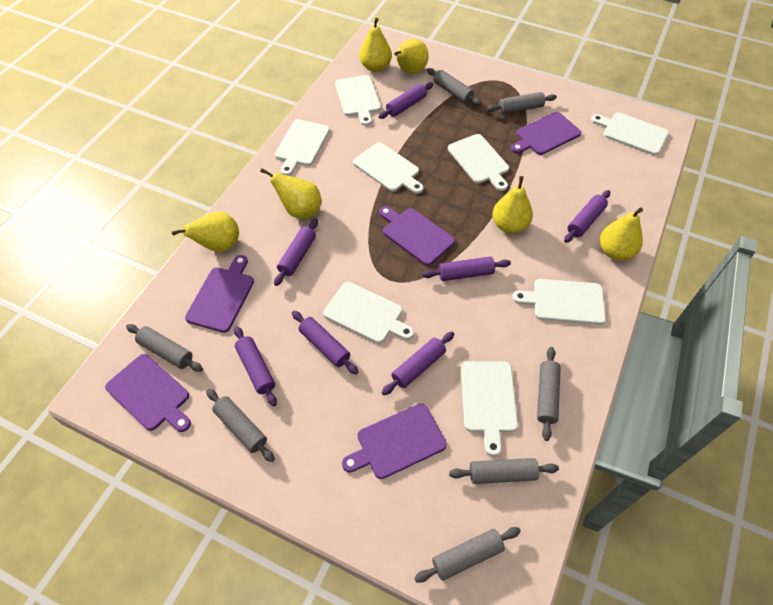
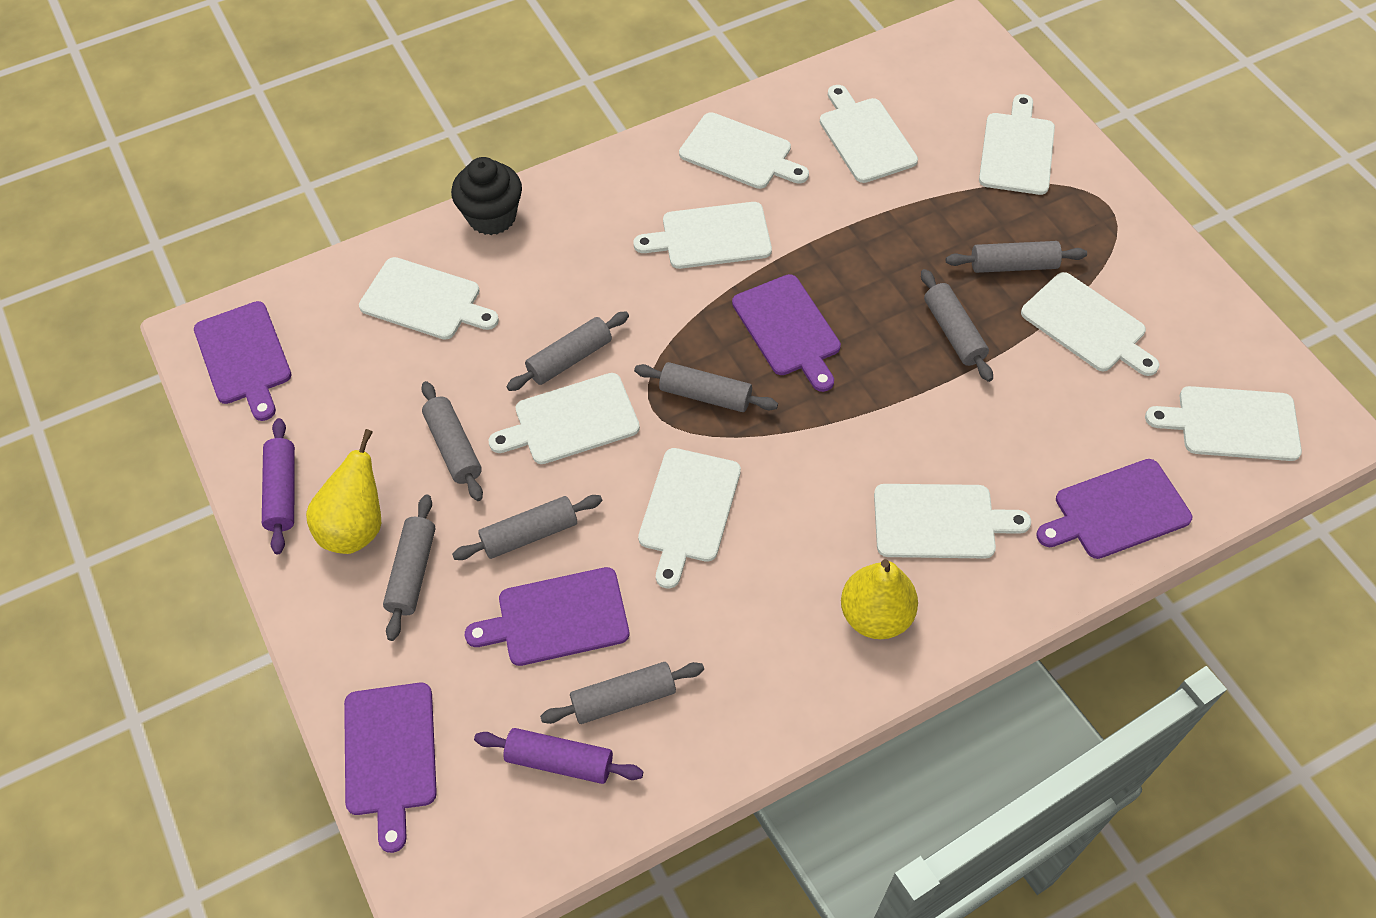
black cupcake: 0 -> 1
grey rolling pin: 7 -> 8
purple rolling pin: 7 -> 2
white cutting board: 8 -> 10
yellow pear: 6 -> 2

